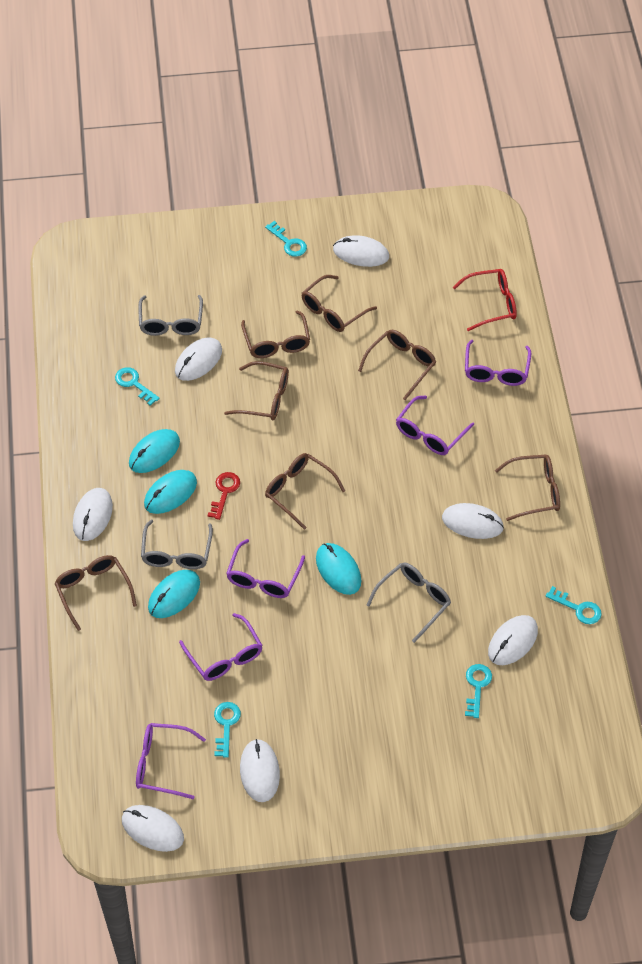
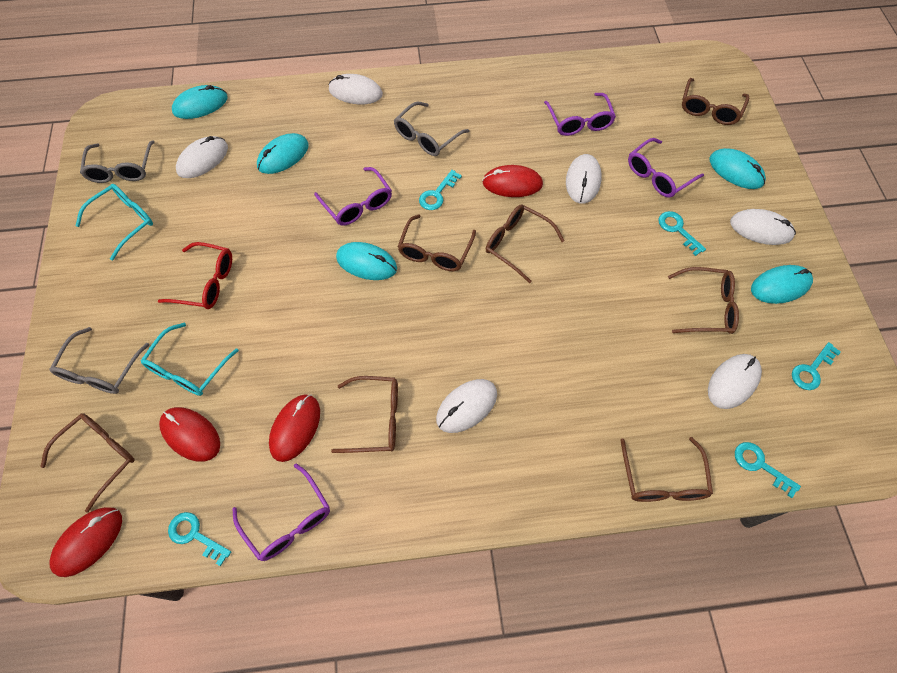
purple glasses: 5 -> 4
red key: 1 -> 0
red mouse: 0 -> 4
turquoise glasses: 0 -> 2
turquoise mouse: 4 -> 5
white mouse: 7 -> 6

